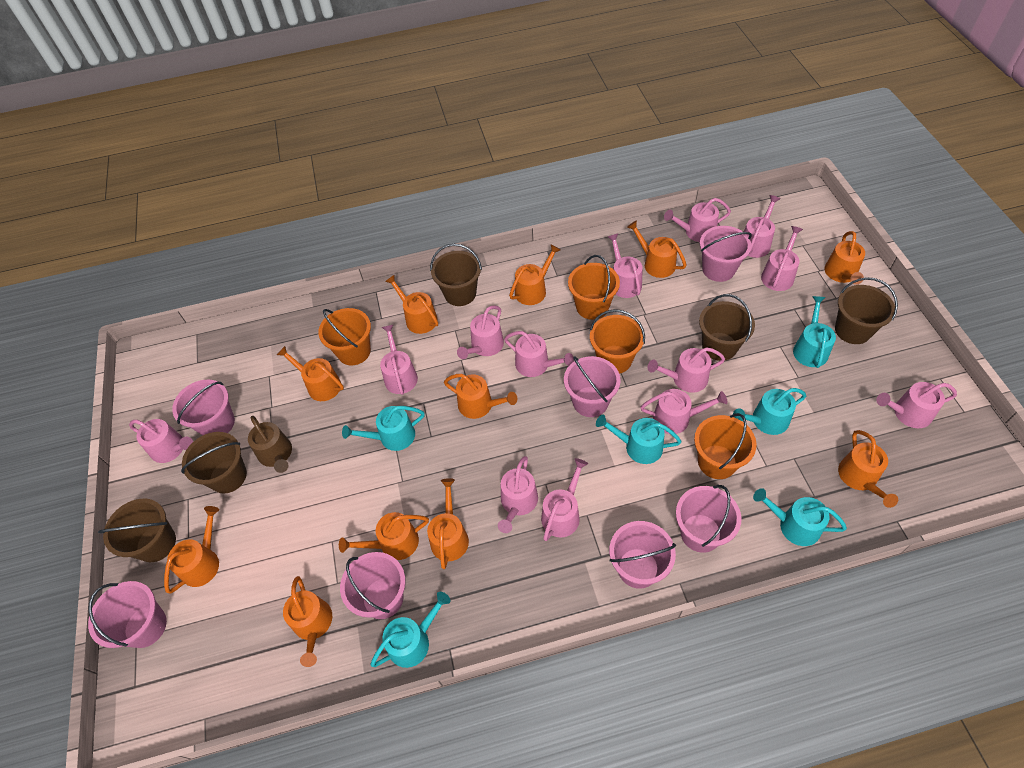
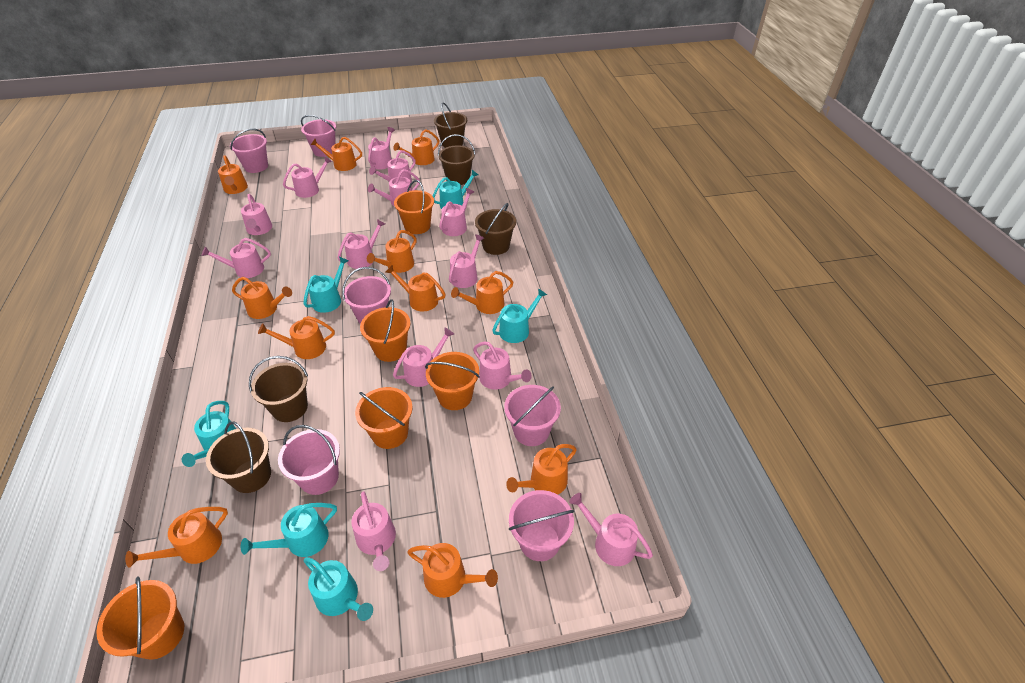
brown watering can: 1 -> 0
orange bucket: 4 -> 5
pink bucket: 7 -> 6

